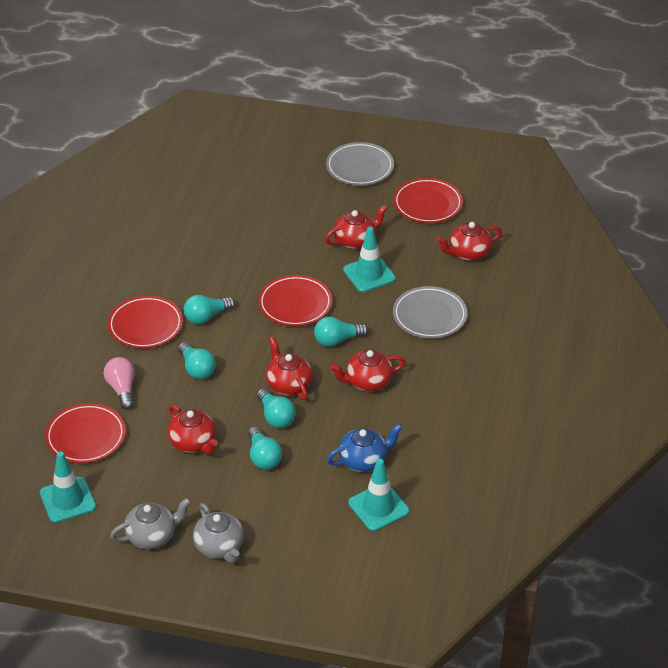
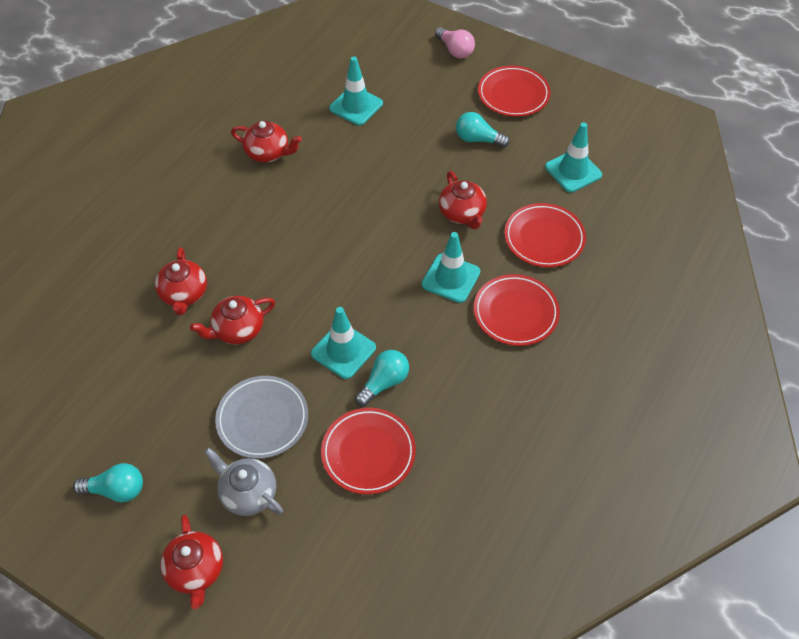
blue teapot: 1 -> 0
grey plate: 2 -> 1
grey teapot: 2 -> 1
turquoise light bulb: 5 -> 3
turquoise traffic cone: 3 -> 4

